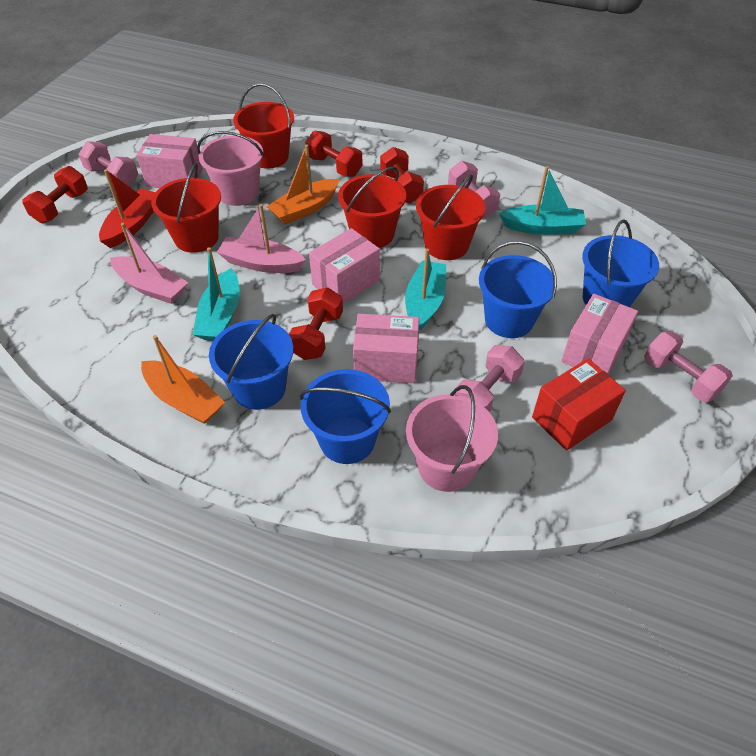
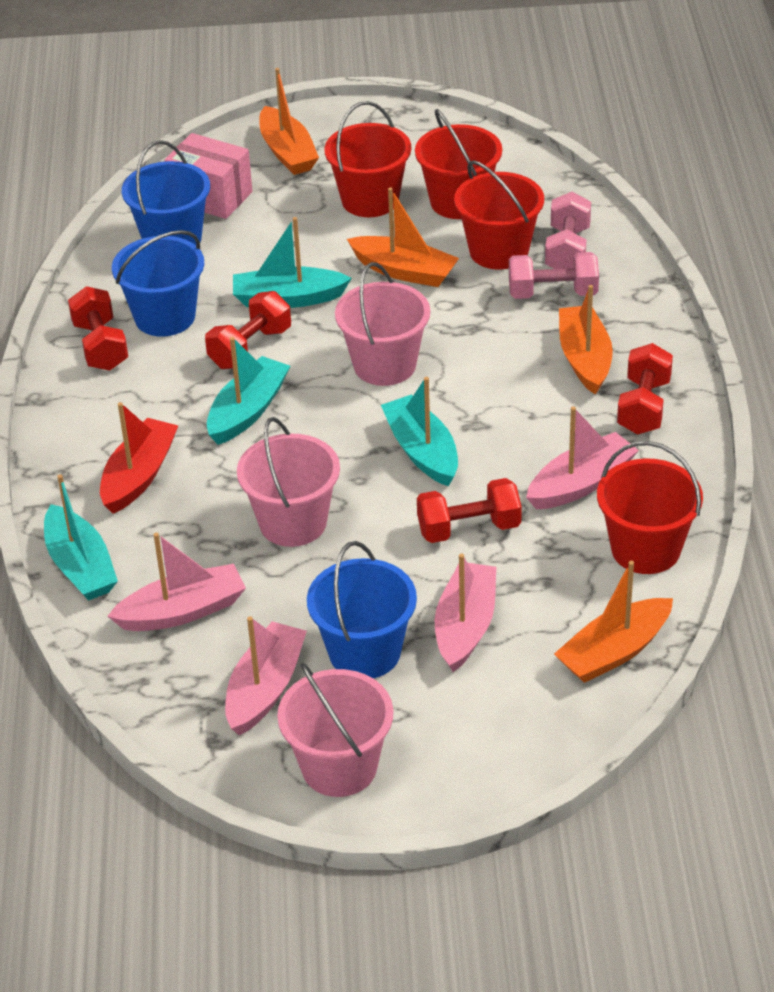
blue bucket: 4 -> 3
orange boat: 2 -> 4
pink boat: 2 -> 4
pink box: 4 -> 1
pink bucket: 2 -> 3
pink dumbbell: 4 -> 2
red box: 1 -> 0
turquoise boat: 3 -> 4

